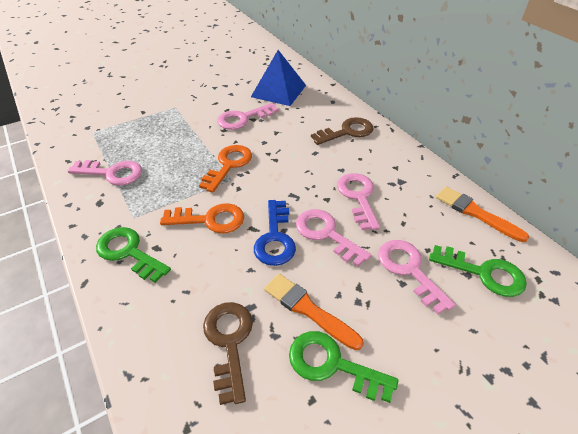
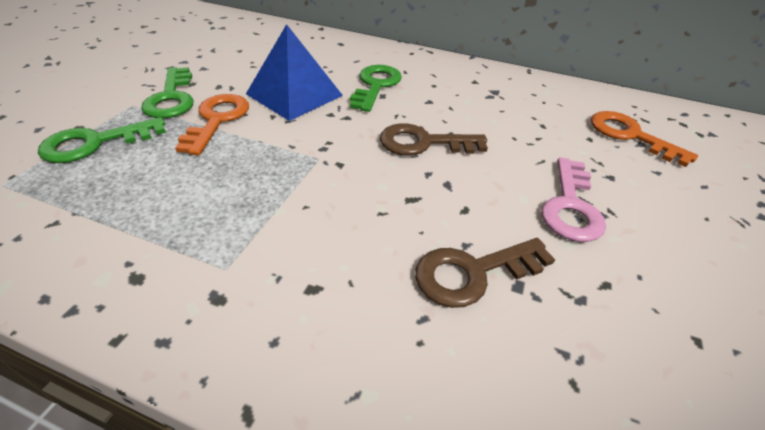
blue key: 1 -> 0
orange brush: 2 -> 0
pink key: 5 -> 1

